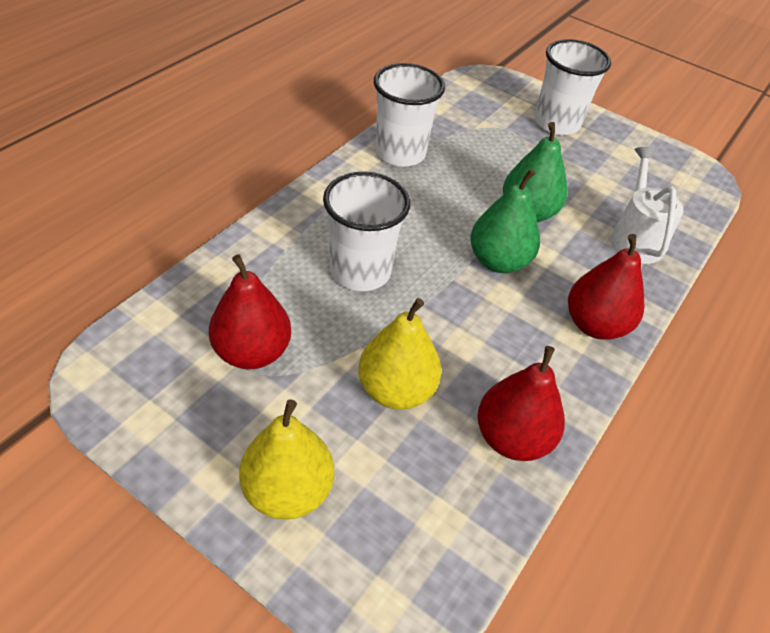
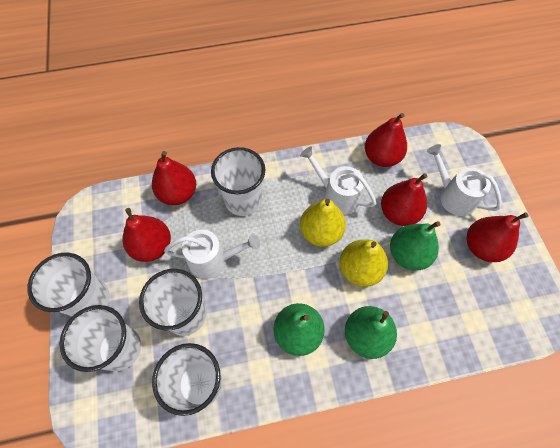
green pear: 2 -> 3
red pear: 3 -> 5
white cup: 3 -> 5
white watering can: 1 -> 3

